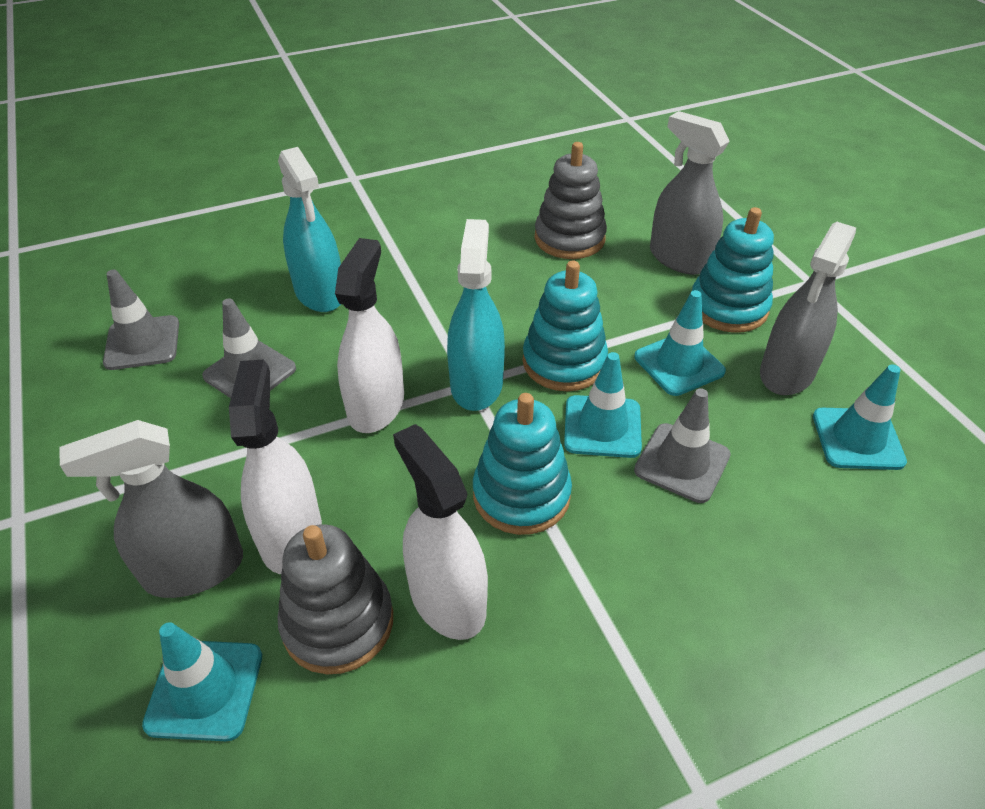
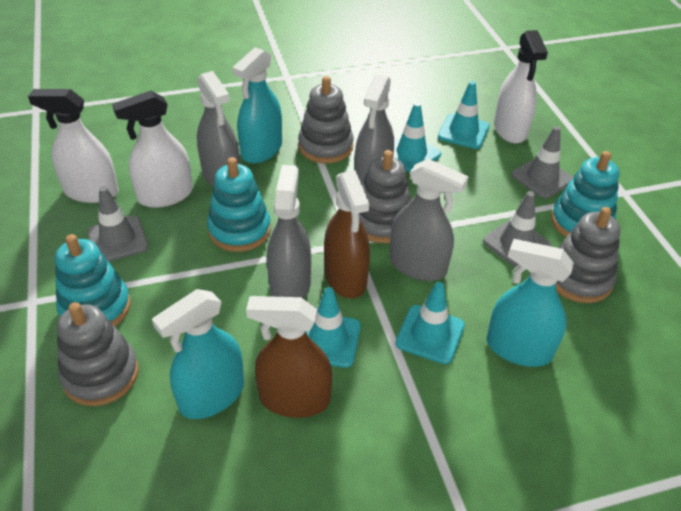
brown spray bottle: 0 -> 2
grey spray bottle: 3 -> 4
grey stacking toy: 2 -> 4
turquoise spray bottle: 2 -> 3

